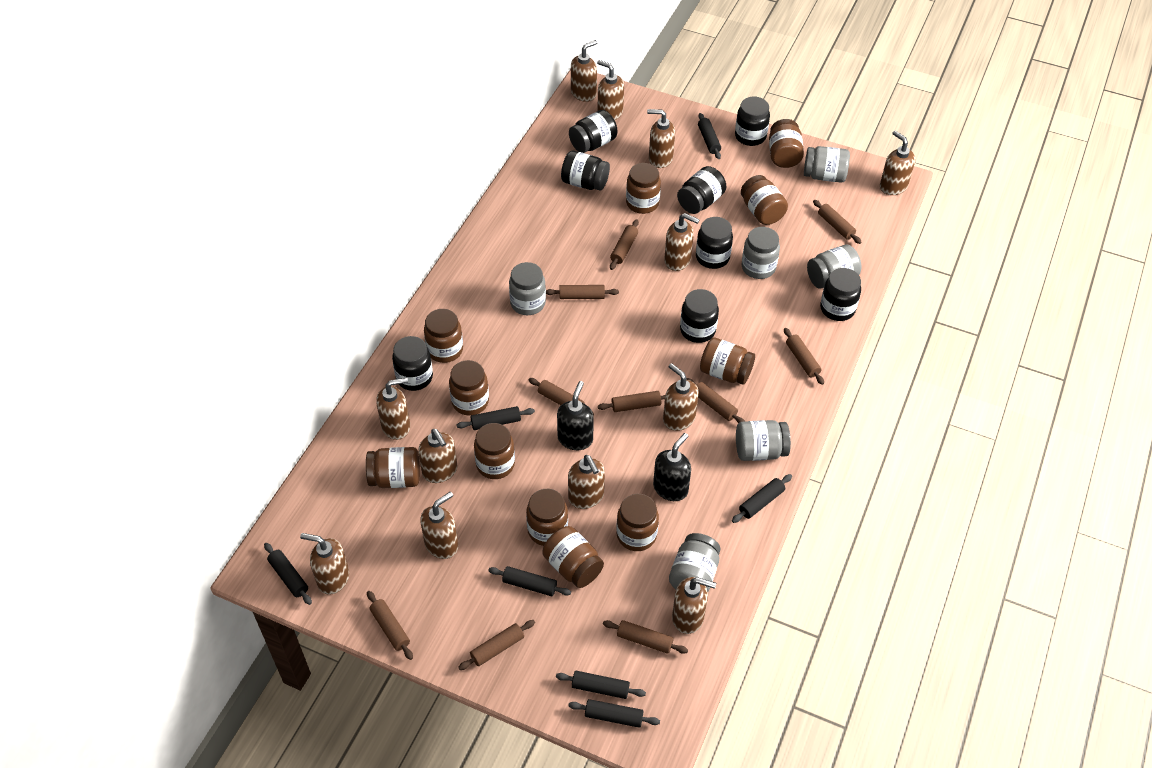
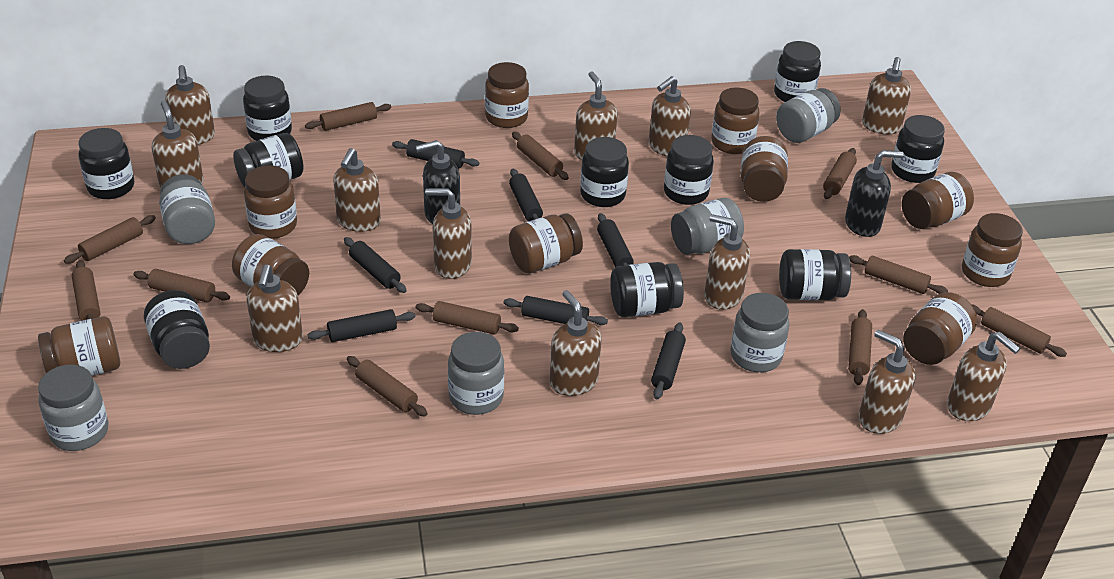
black jar: 8 -> 10
brown jar: 11 -> 10
brown rolling pin: 10 -> 11

